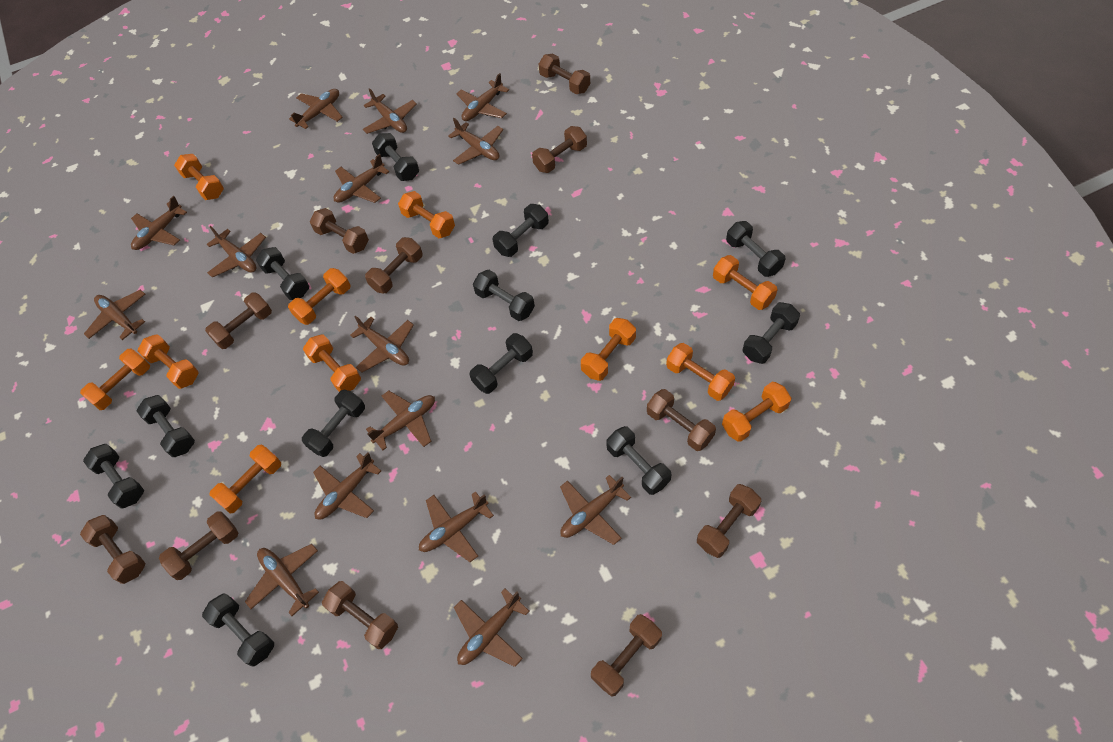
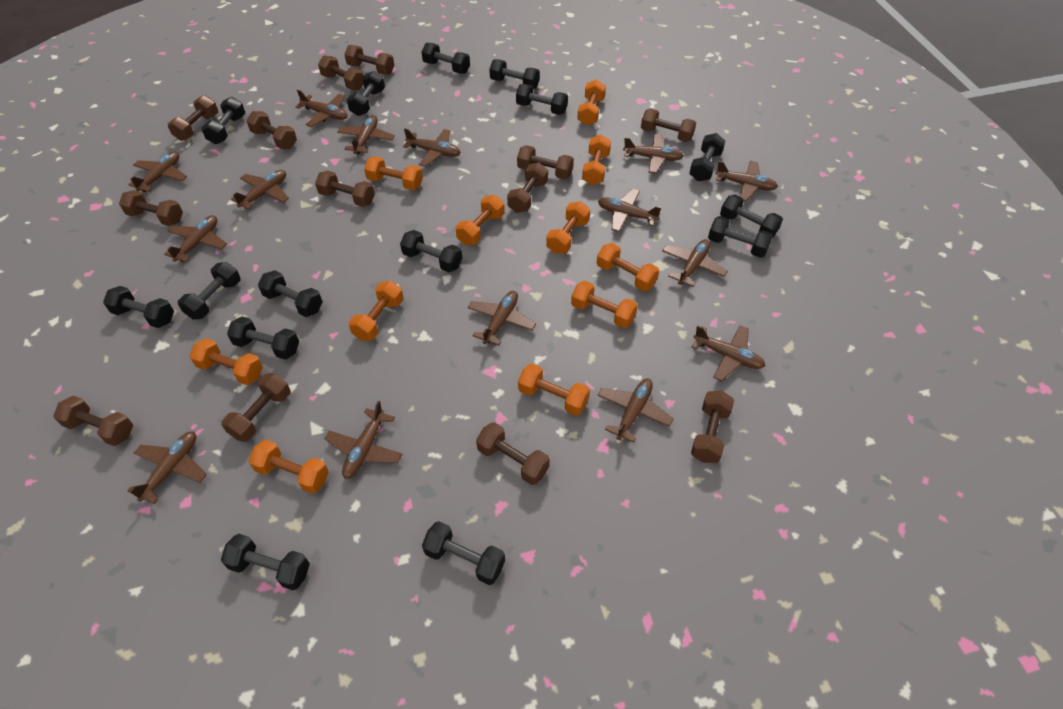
black dumbbell: 12 -> 15
brown dumbbell: 11 -> 13

